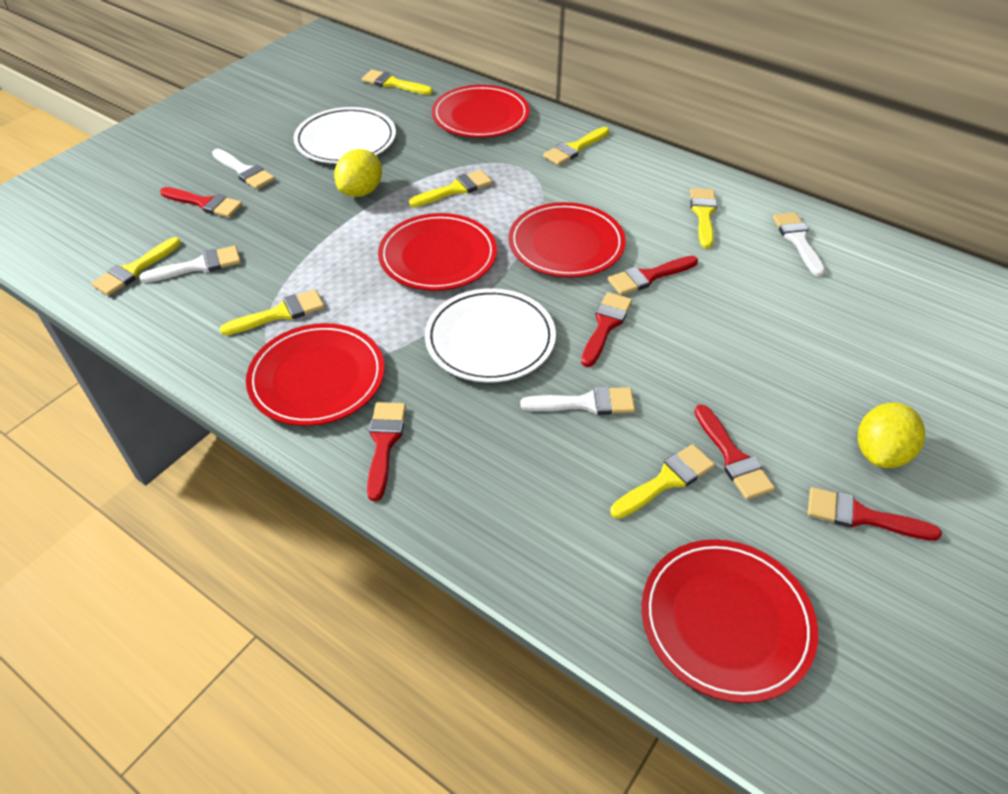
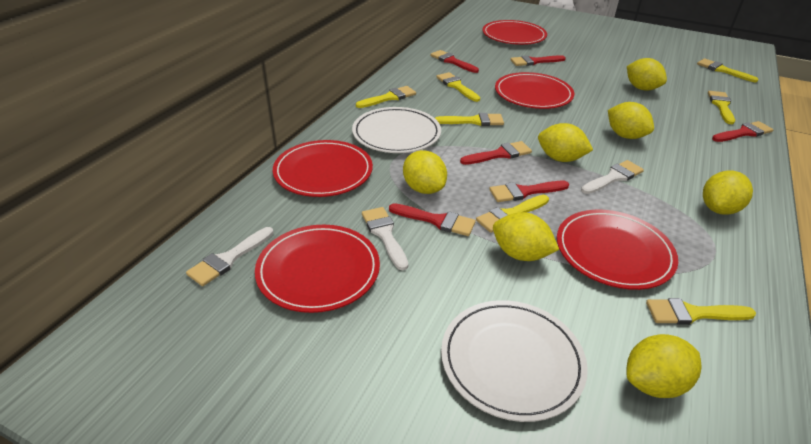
white brush: 4 -> 3
yellow lemon: 2 -> 7

